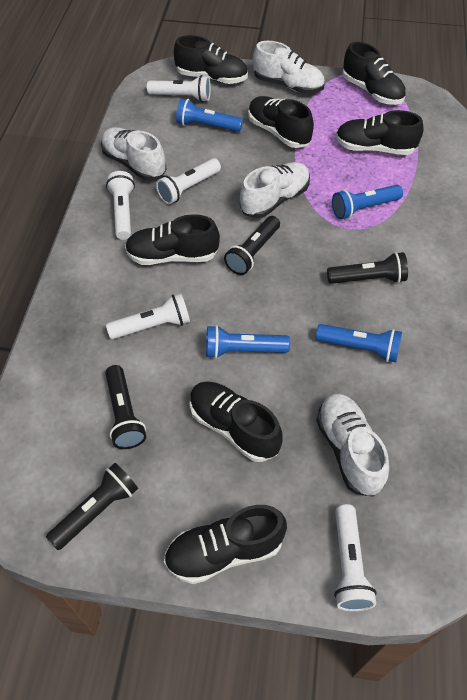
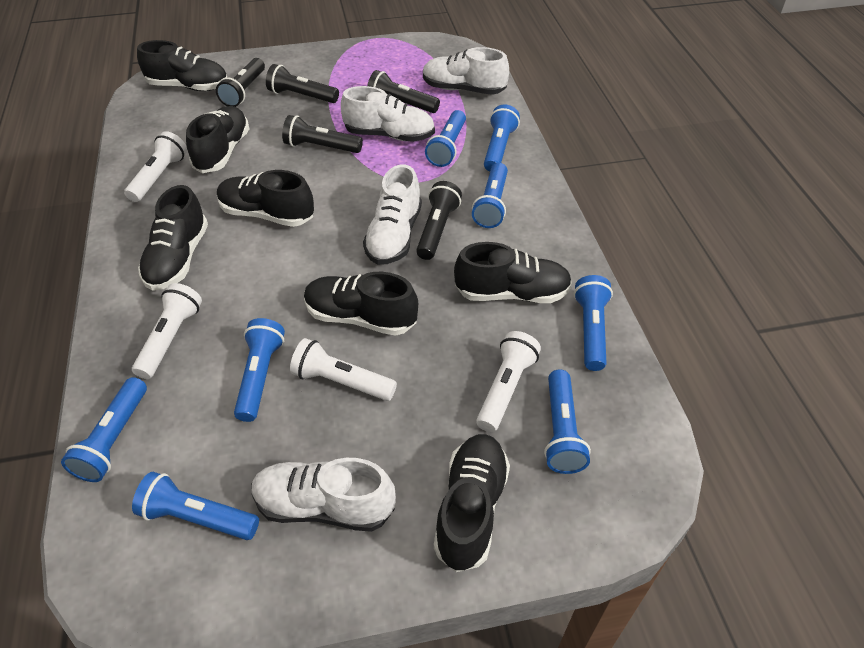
black flashlight: 4 -> 5
blue flashlight: 4 -> 8
white flashlight: 5 -> 4

